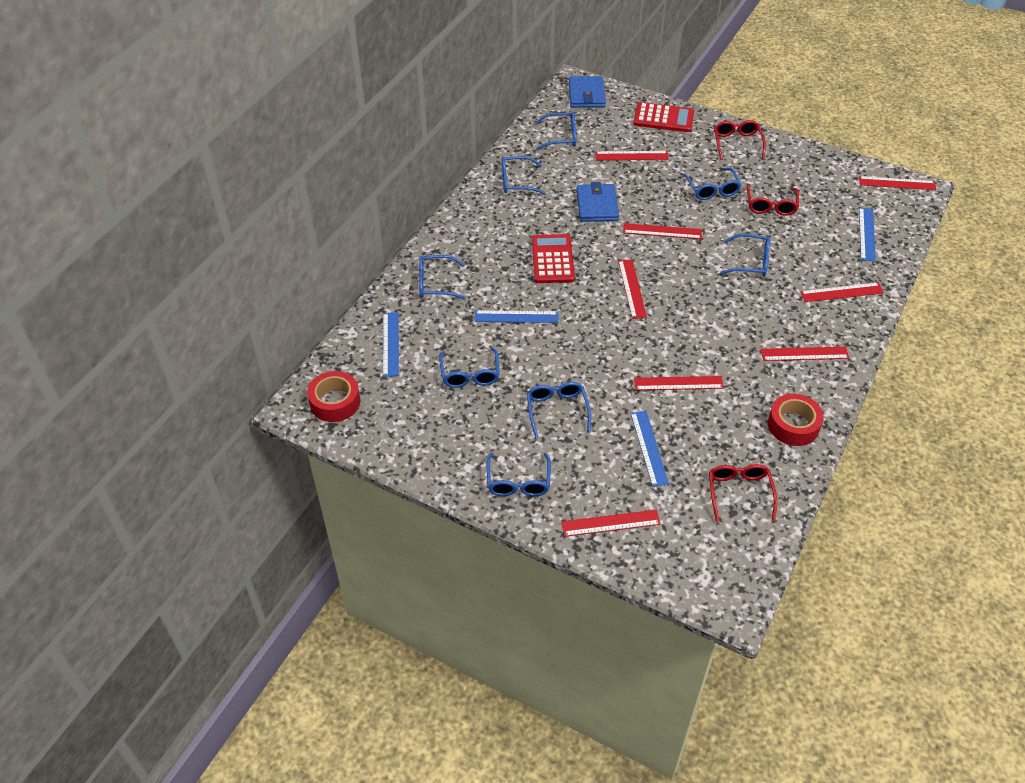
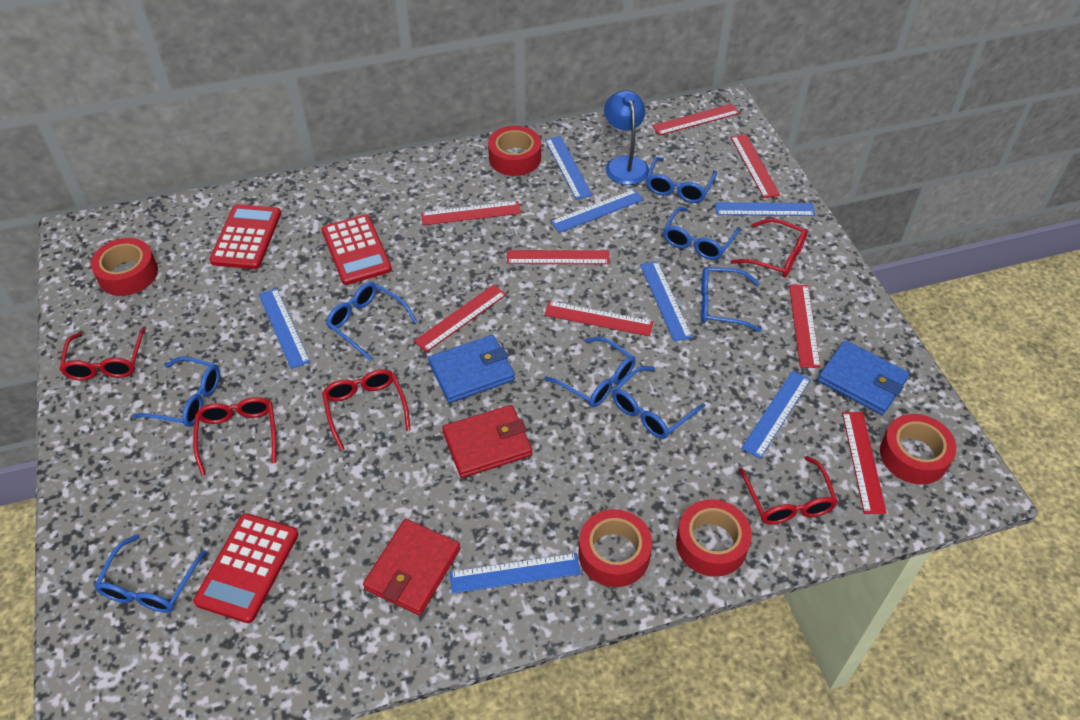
blue lamp: 0 -> 1
blue ruler: 4 -> 7
red calculator: 2 -> 3
red glasses: 3 -> 5
red tape: 2 -> 5
red wallet: 0 -> 2

